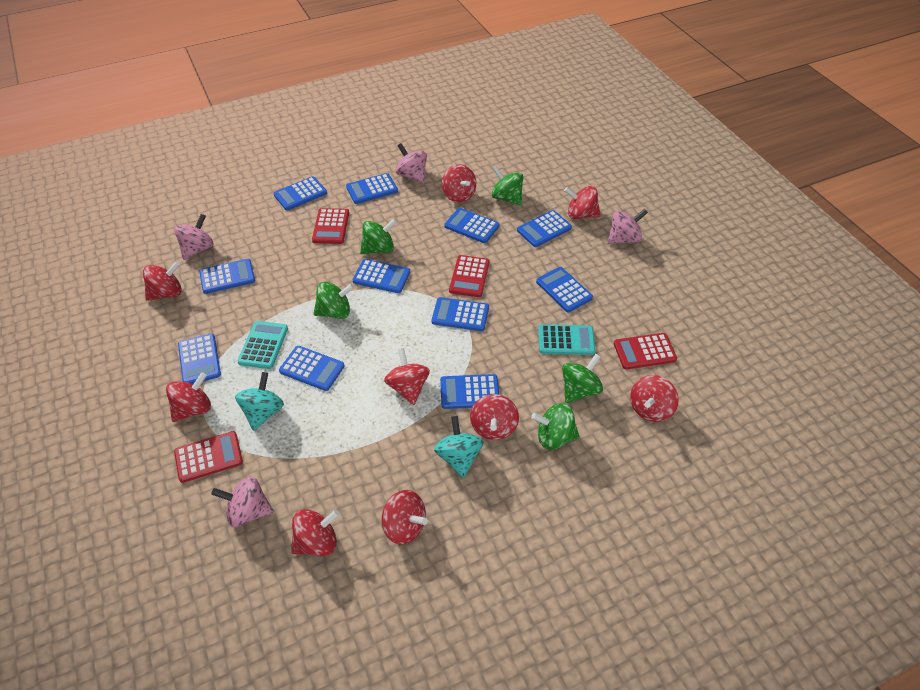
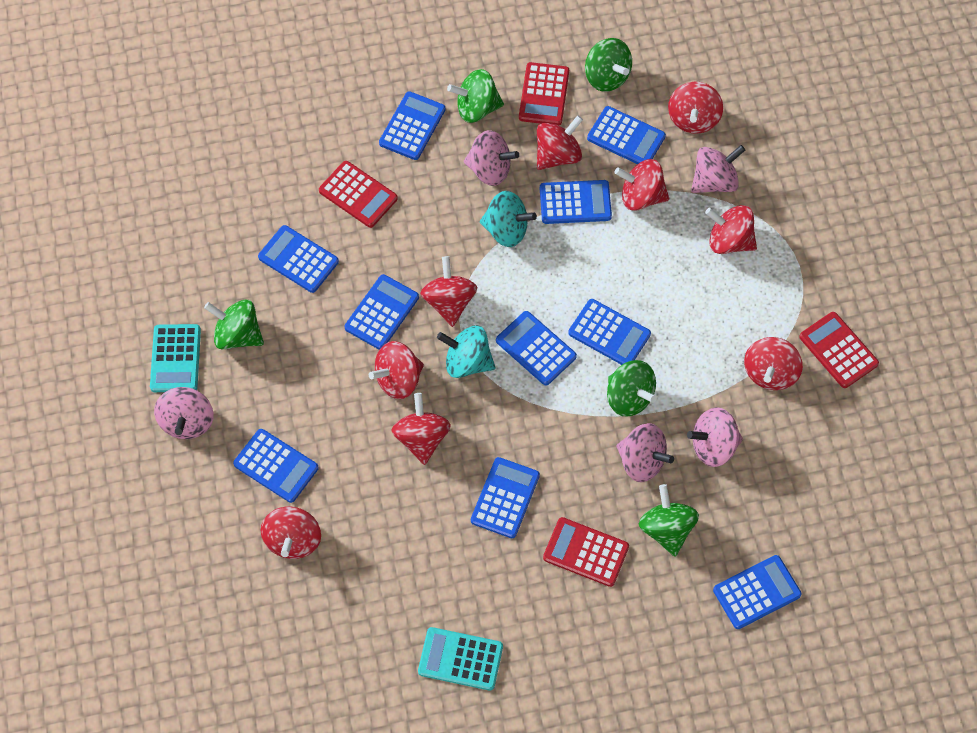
blue calculator: 11 -> 10
pink spinning top: 4 -> 5

